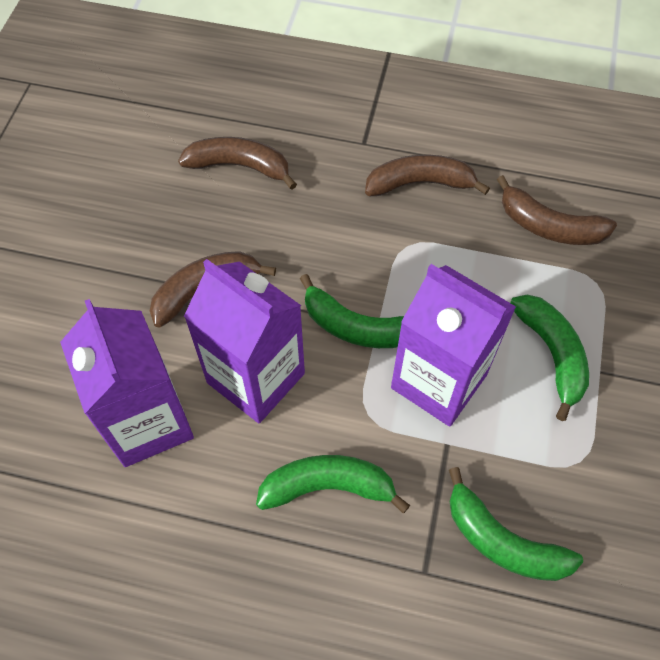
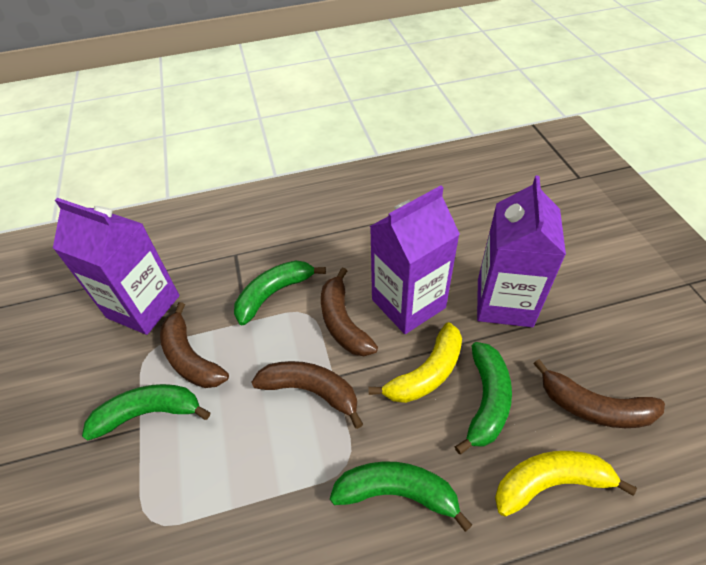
yellow banana: 0 -> 2

